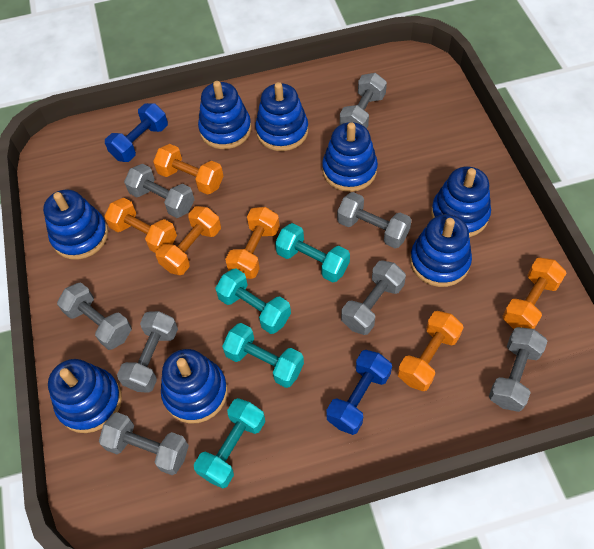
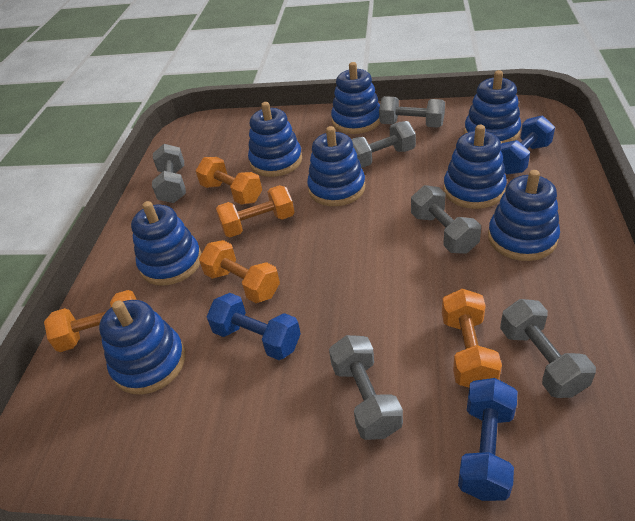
blue dumbbell: 2 -> 3
grey dumbbell: 8 -> 6
orange dumbbell: 6 -> 5
turquoise dumbbell: 4 -> 0

